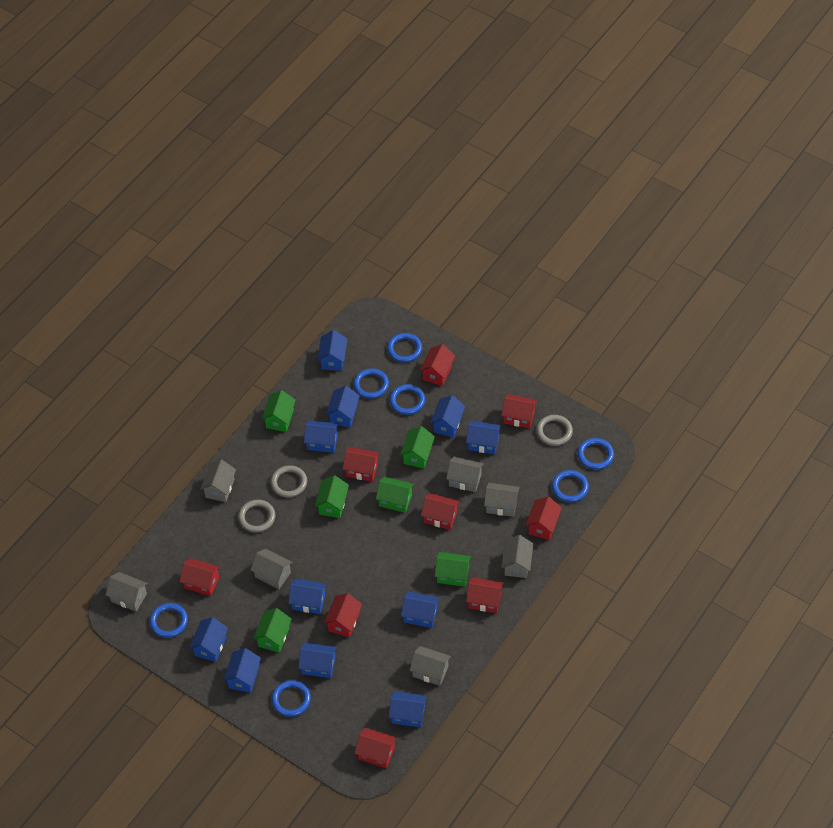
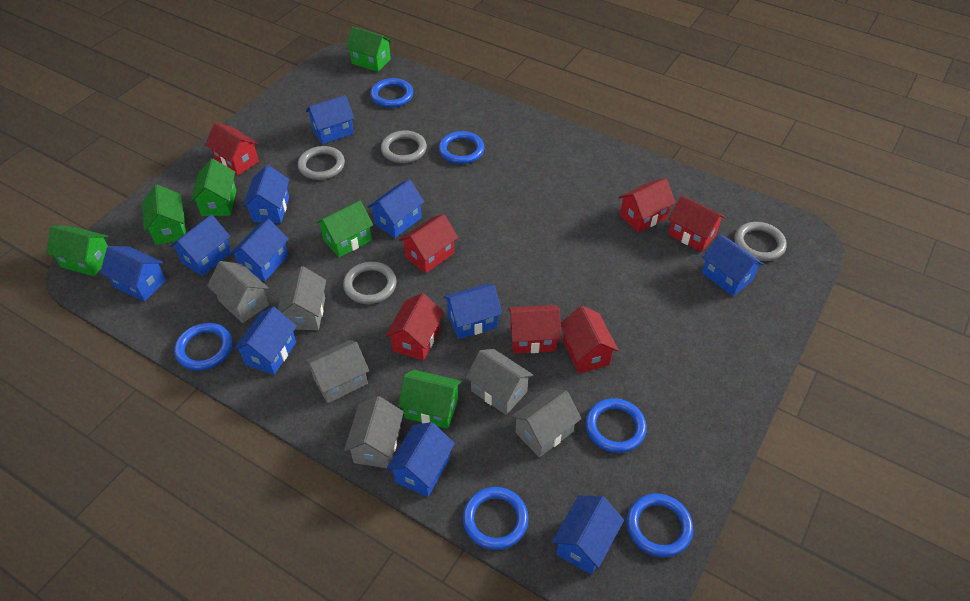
blue ring: 7 -> 6
grey house: 7 -> 6
grey ring: 3 -> 4
red house: 9 -> 7

